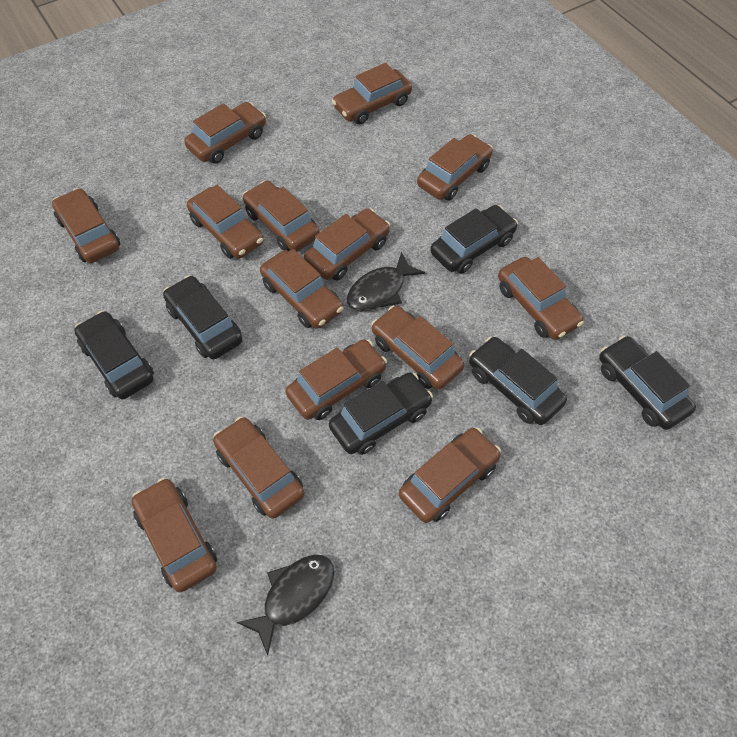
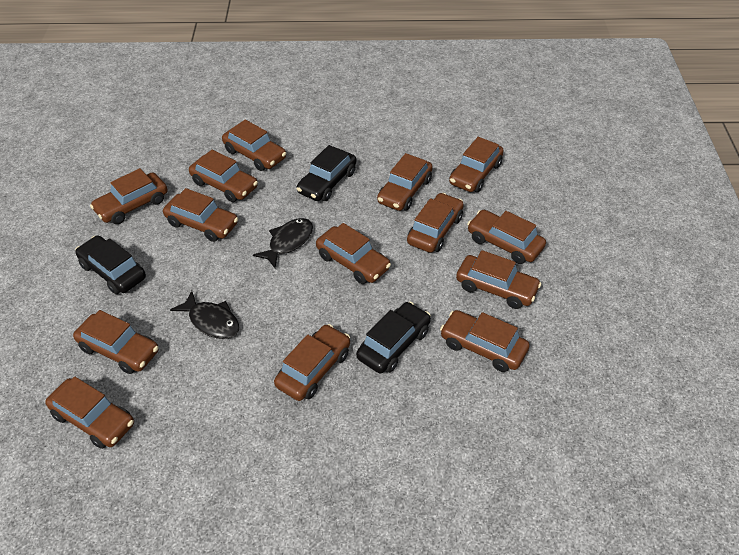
black car: 6 -> 3

